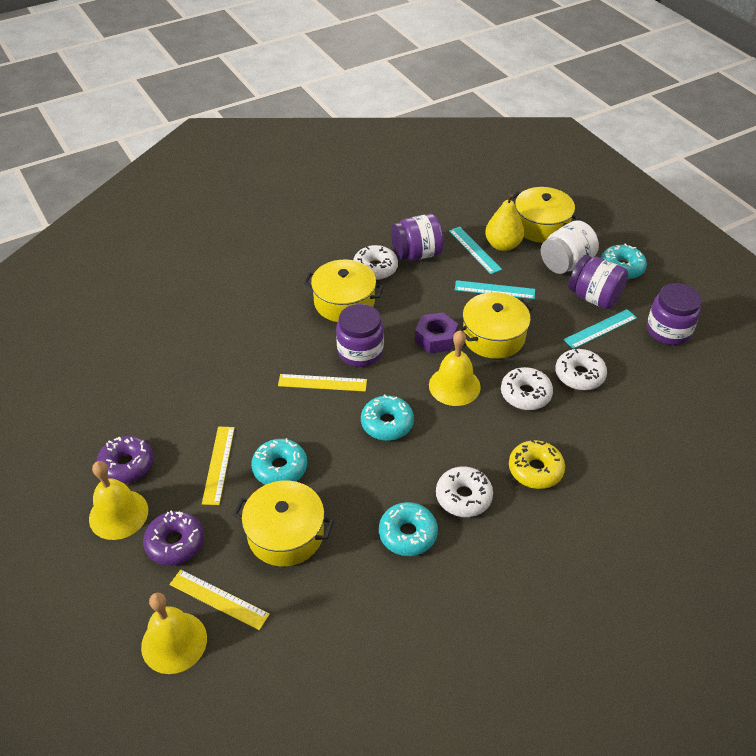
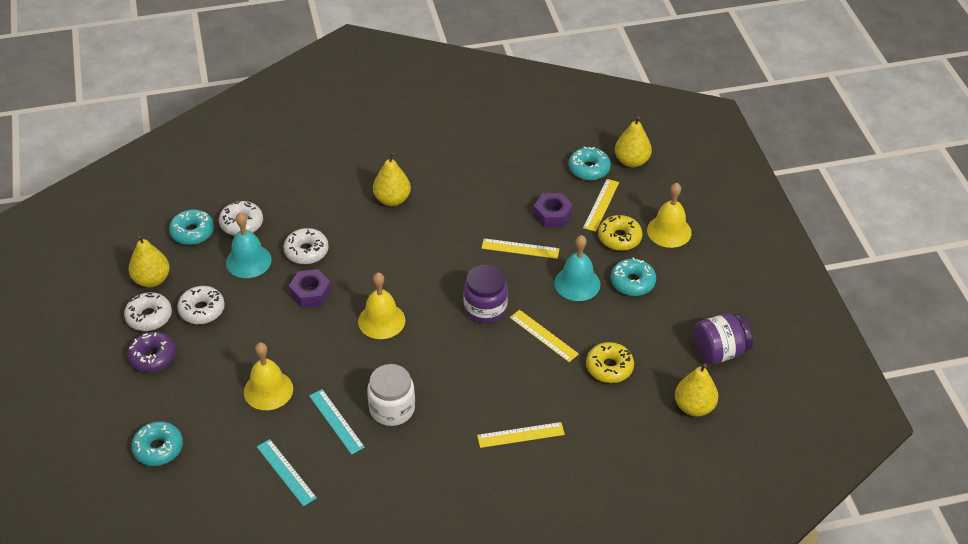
purple donut: 2 -> 1
purple jar: 4 -> 2
purple nut: 1 -> 2
turquoise bell: 0 -> 2
turquoise ruler: 3 -> 2
yellow donut: 1 -> 2
yellow pear: 1 -> 4
yellow pot: 4 -> 0
yellow ruler: 3 -> 4

